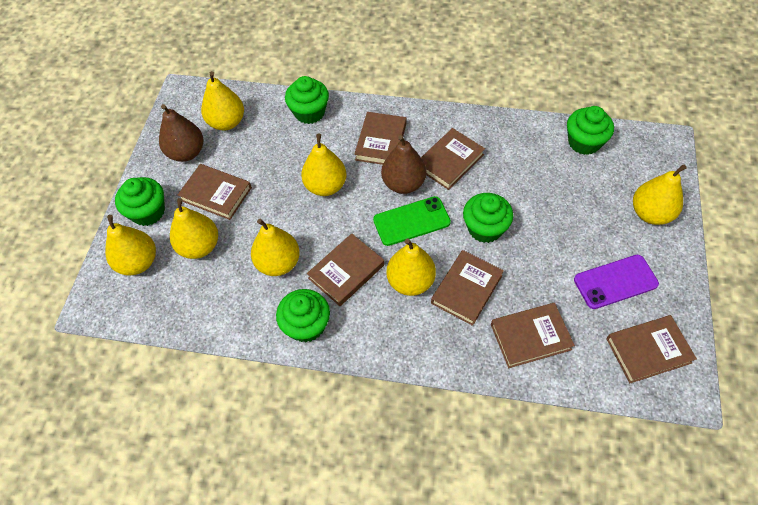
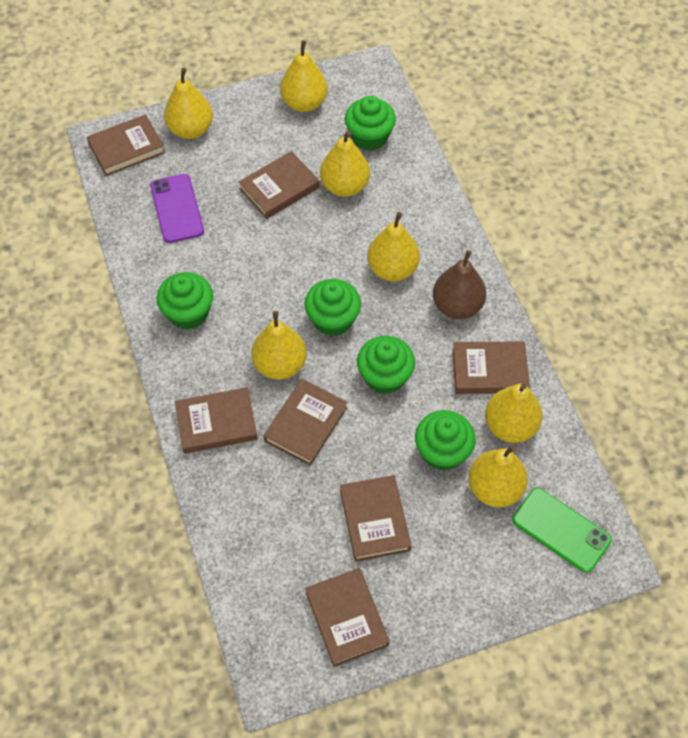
brown pear: 2 -> 1

